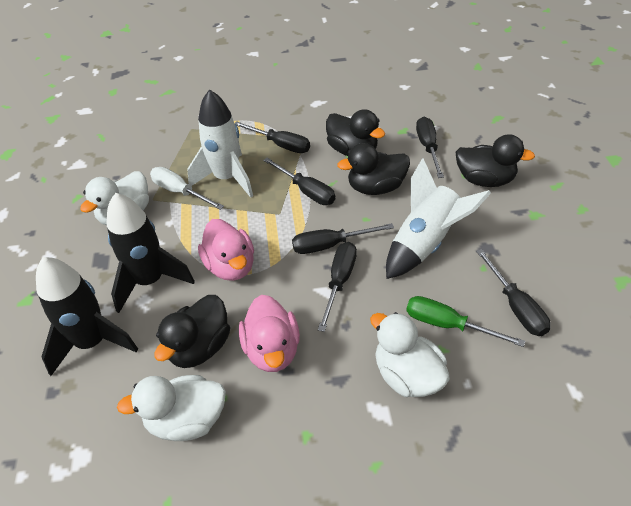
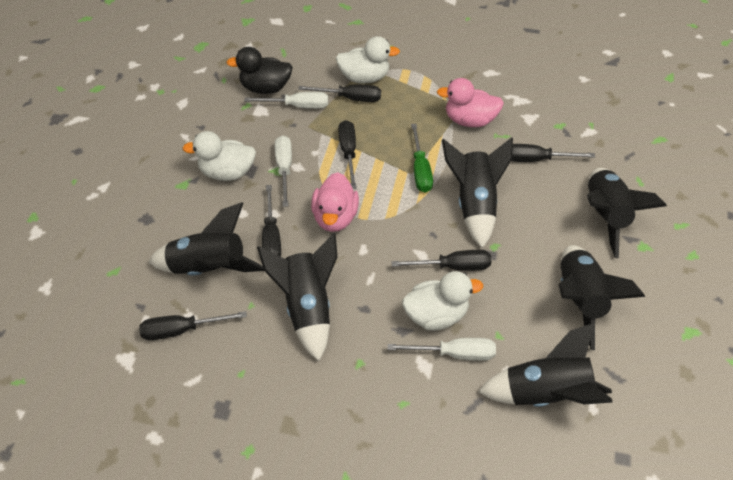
black duck: 4 -> 1
black rocket: 2 -> 6
white rocket: 2 -> 0
white screwdriver: 1 -> 3

